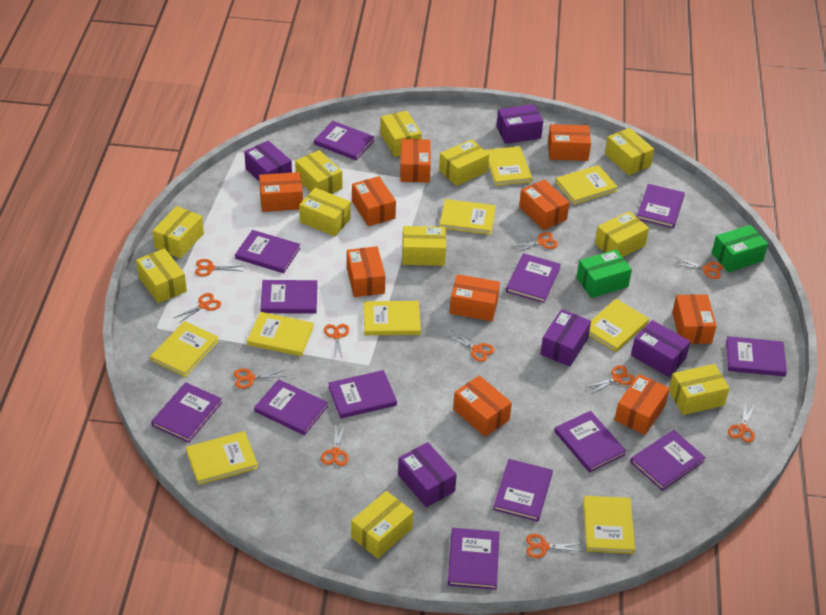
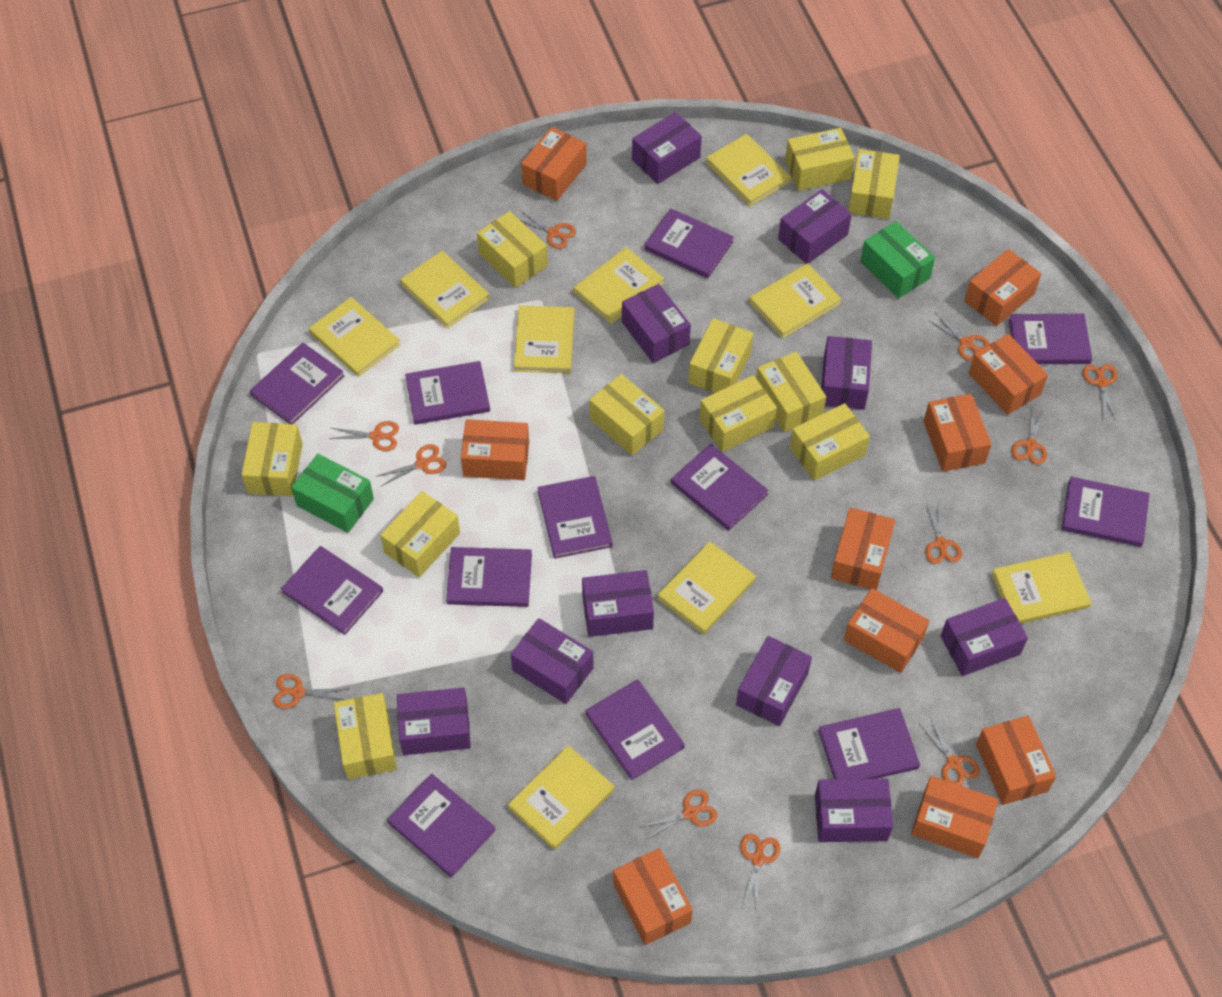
purple book: 13 -> 12
purple box: 5 -> 10

